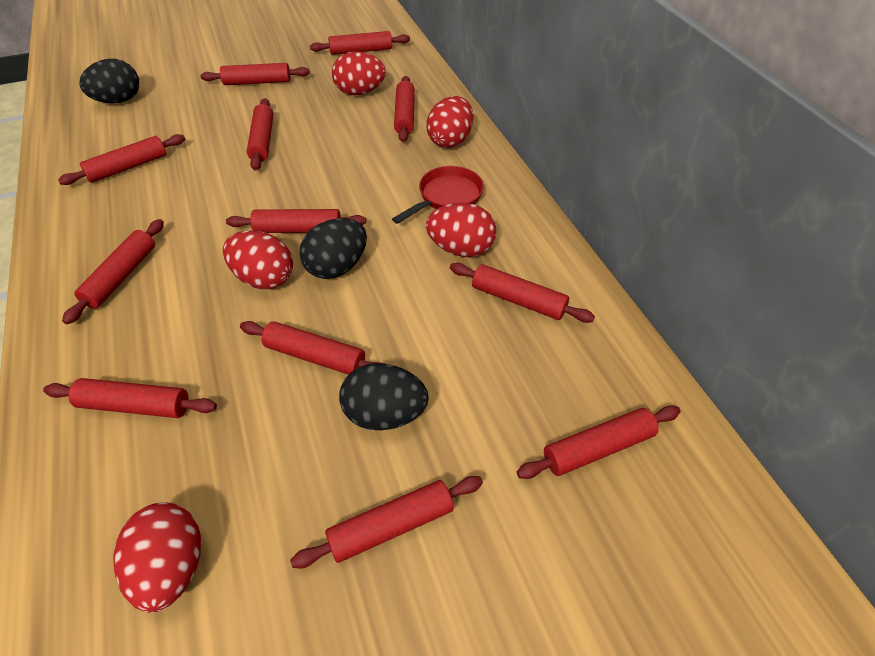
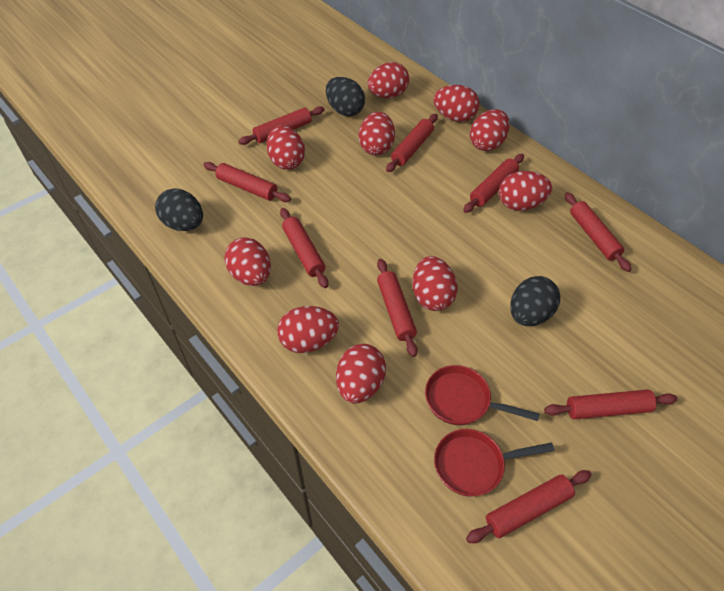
red egg: 5 -> 10
red pan: 1 -> 2
red rolling pin: 12 -> 9

